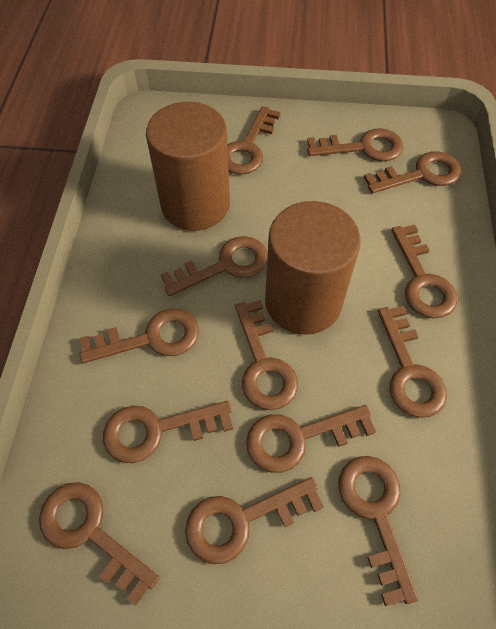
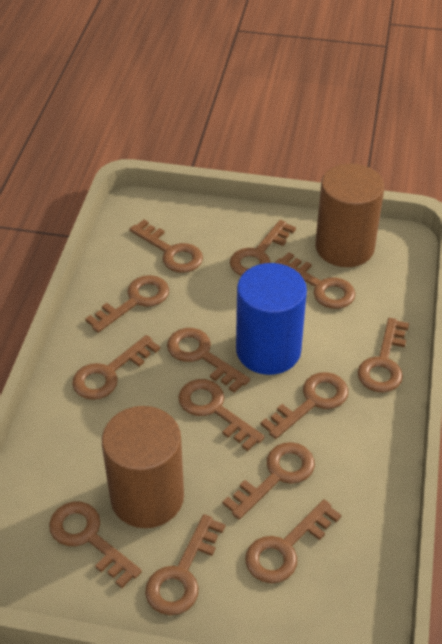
blue cylinder: 0 -> 1

